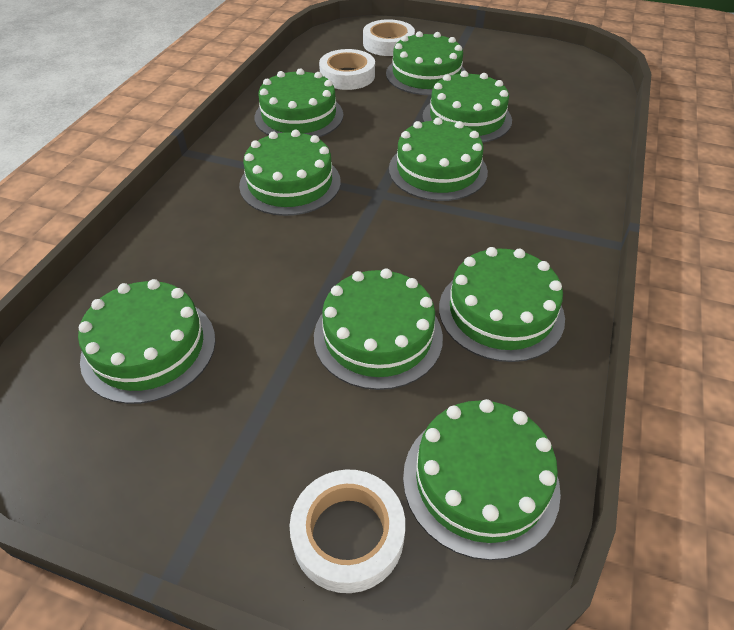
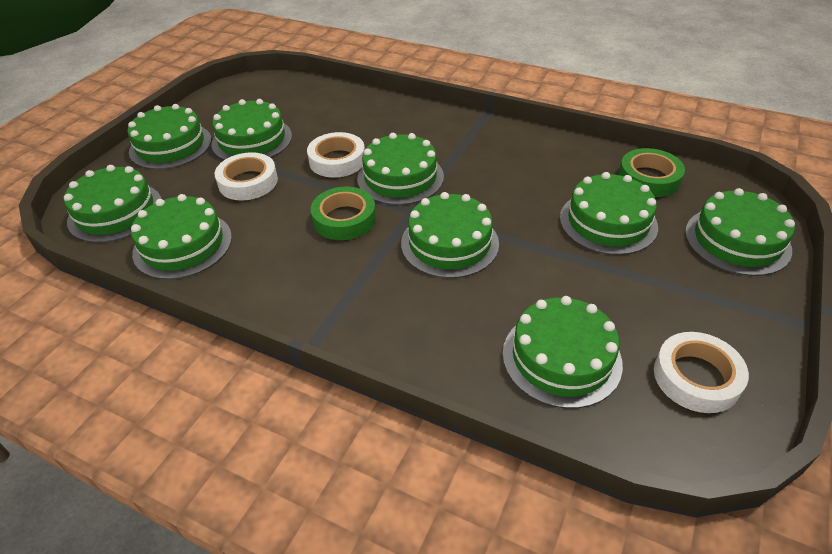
green tape: 0 -> 2

